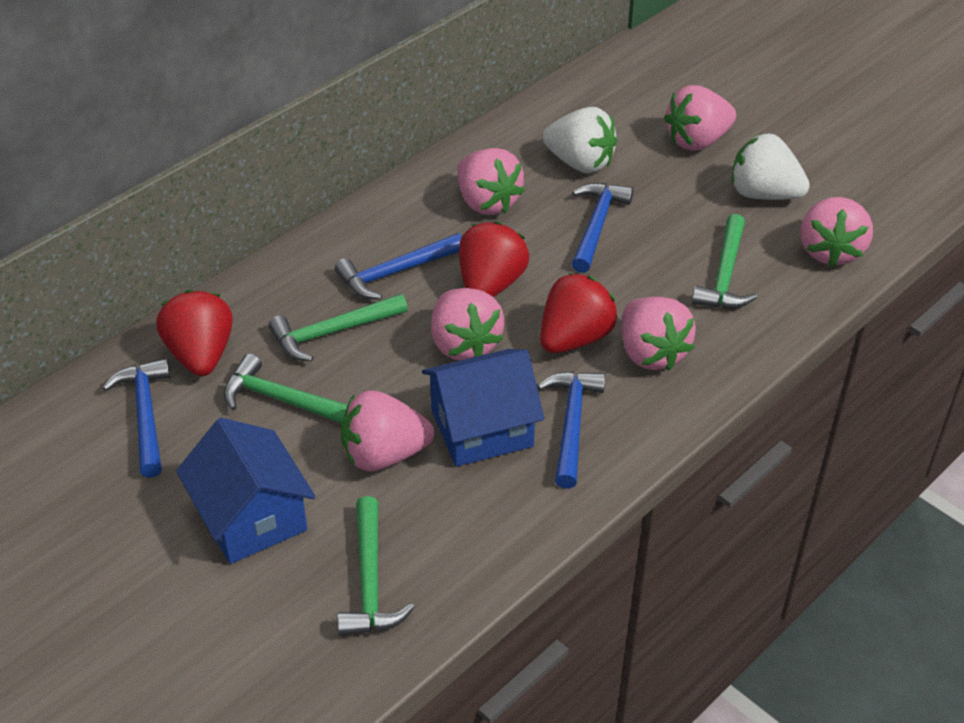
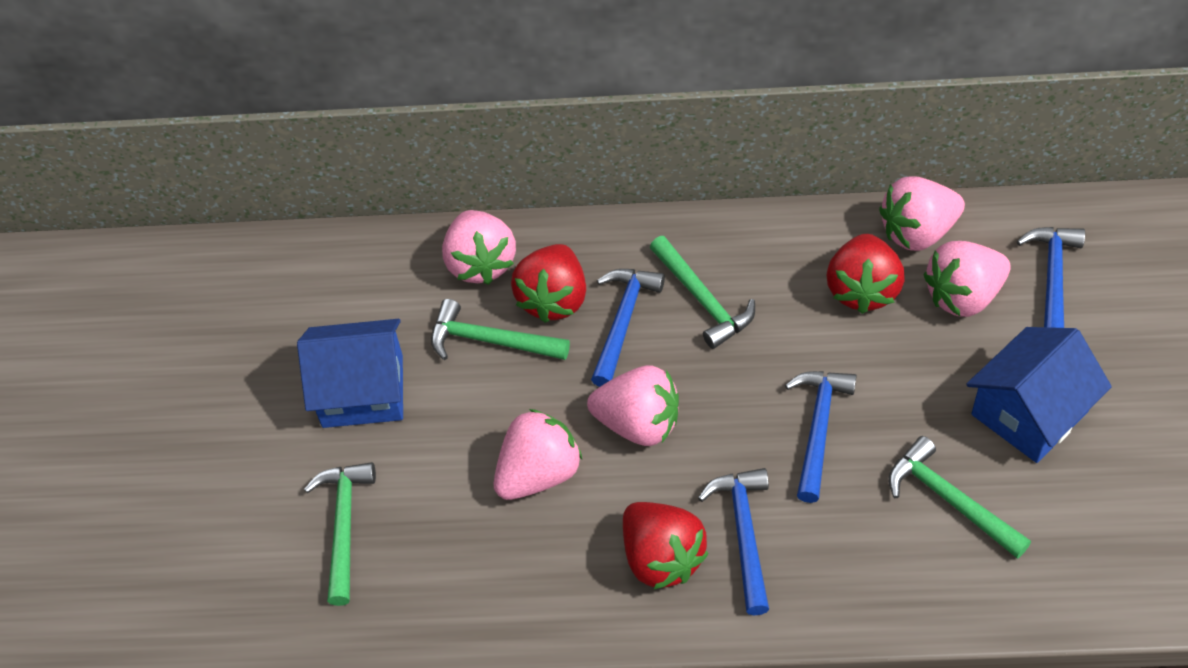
pink strawberry: 6 -> 5
white strawberry: 2 -> 0

